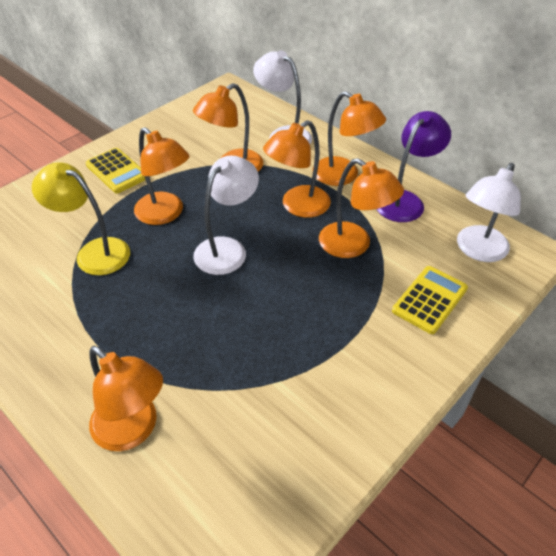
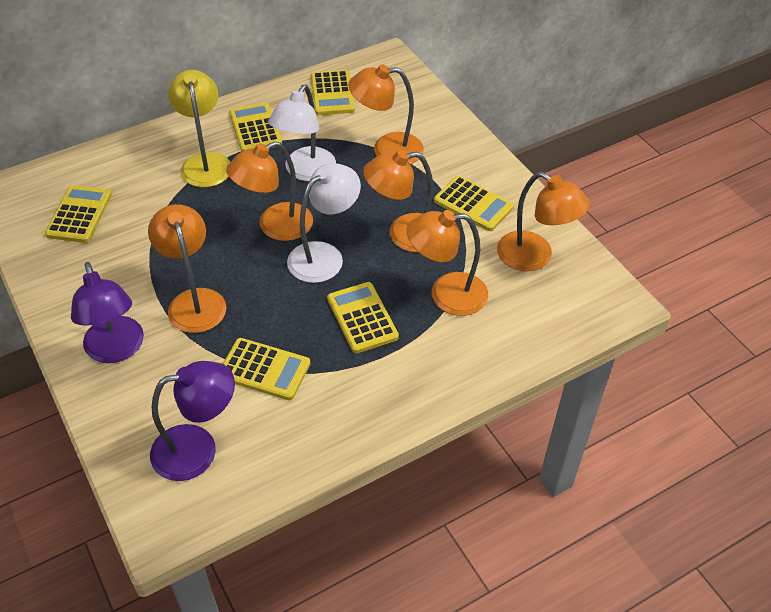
purple lamp: 1 -> 2
white lamp: 3 -> 2
yellow calculator: 2 -> 6

